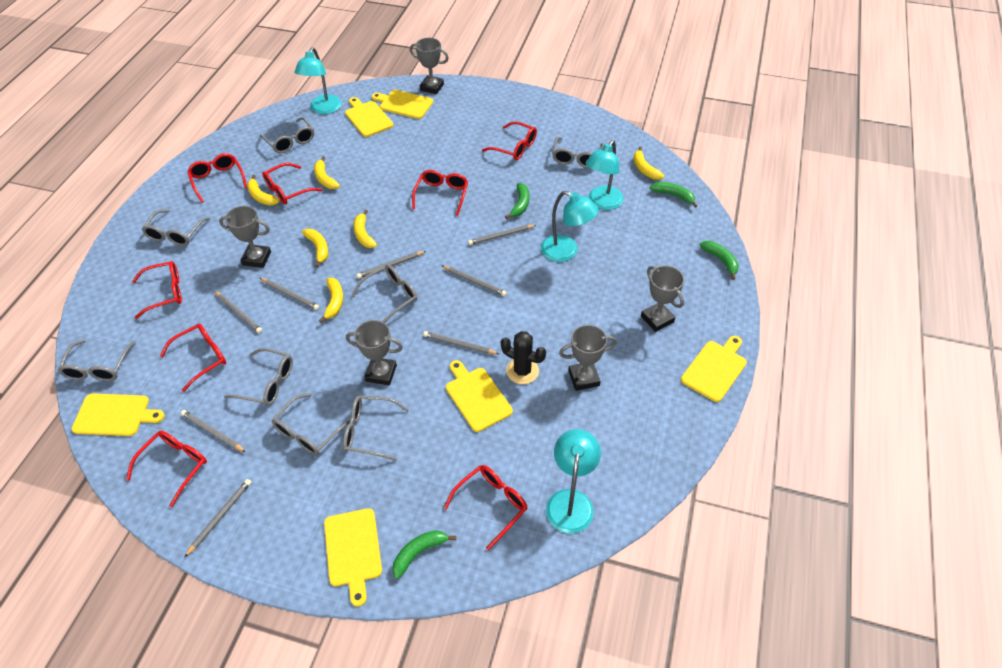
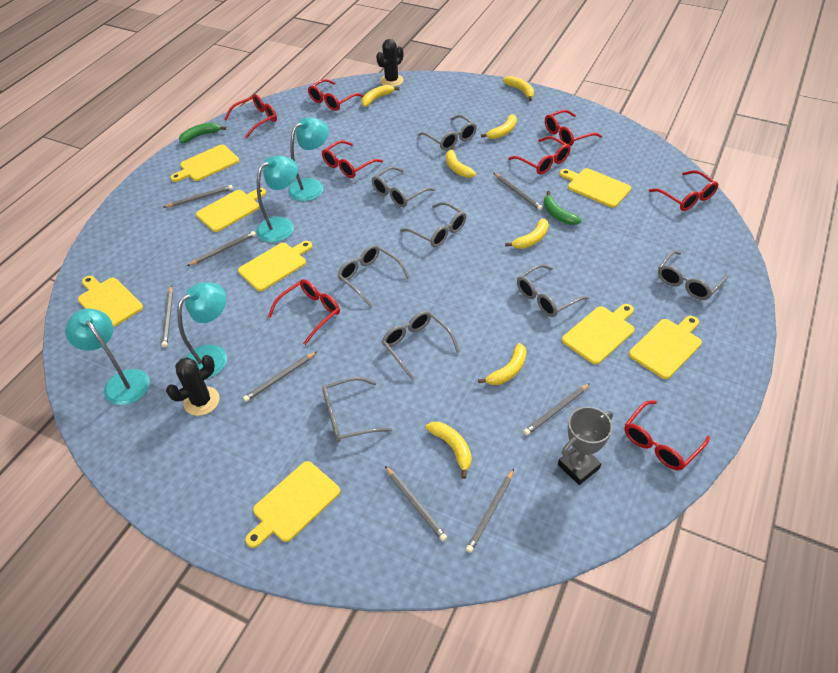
black cactus: 1 -> 2
green banana: 4 -> 2
grey trophy: 5 -> 1
yellow banana: 6 -> 7
yellow cutting board: 6 -> 8

